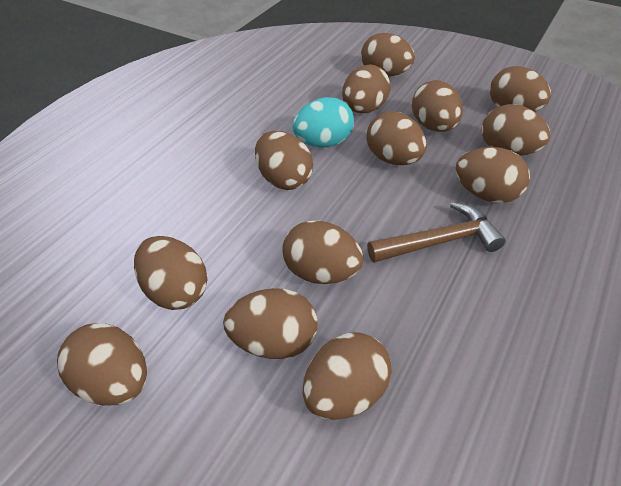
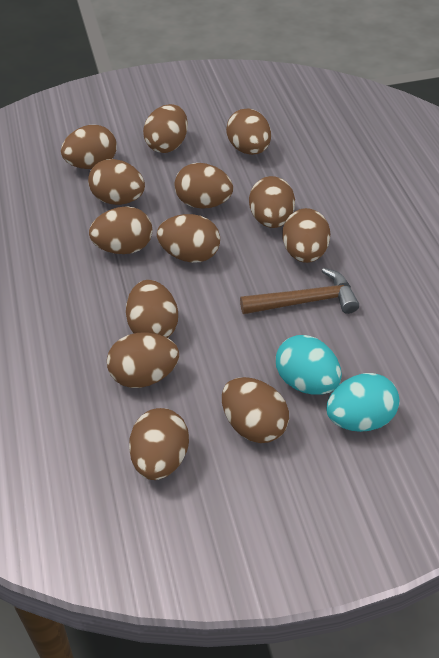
turquoise egg: 1 -> 2

